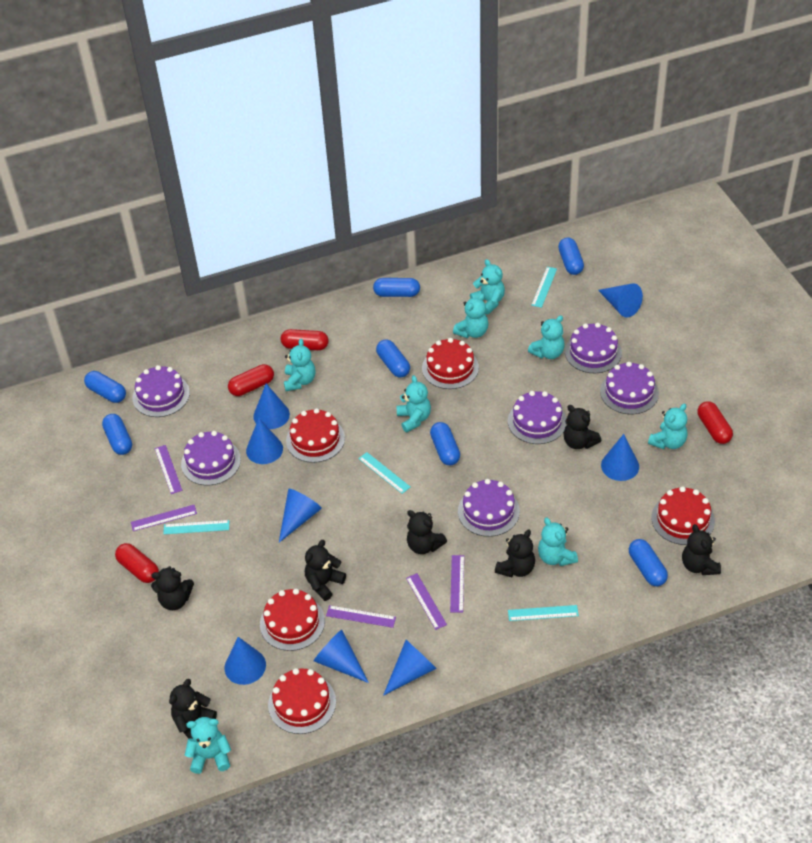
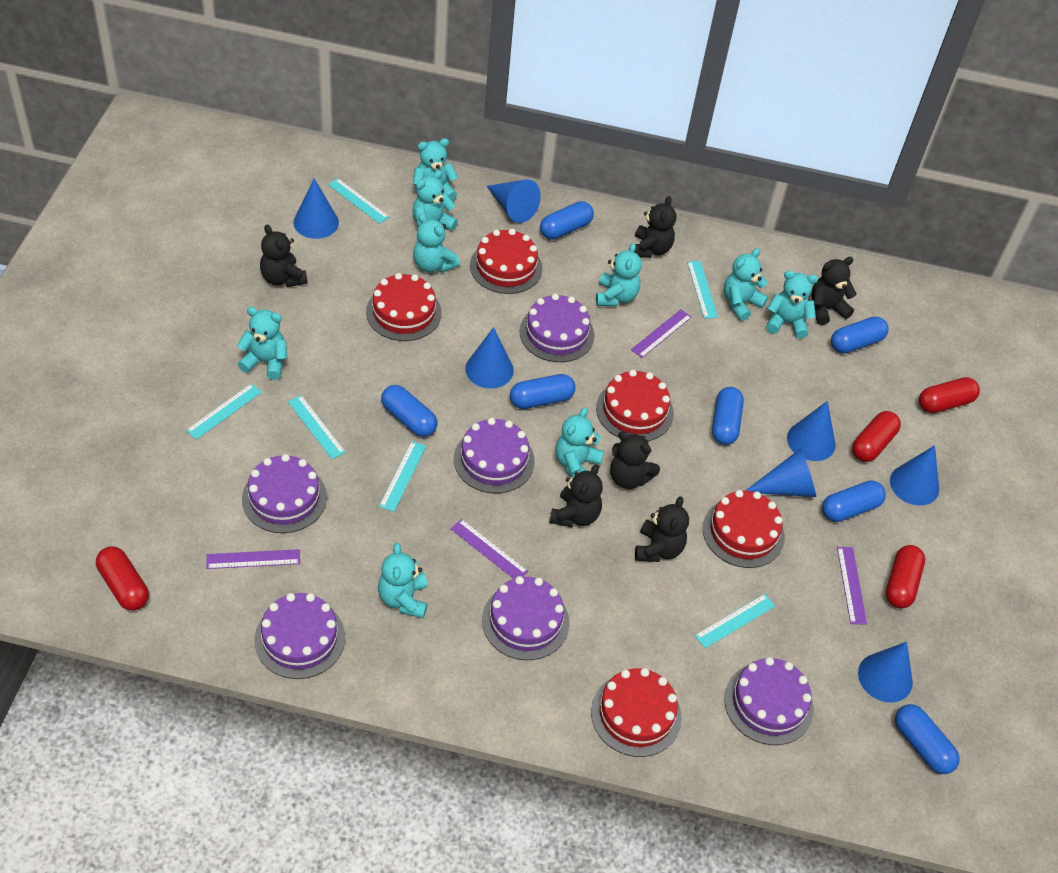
black teddy bear: 7 -> 6
blue cone: 8 -> 7
purple ruler: 5 -> 4
turquoise ruler: 4 -> 6
turquoise teddy bear: 8 -> 9

